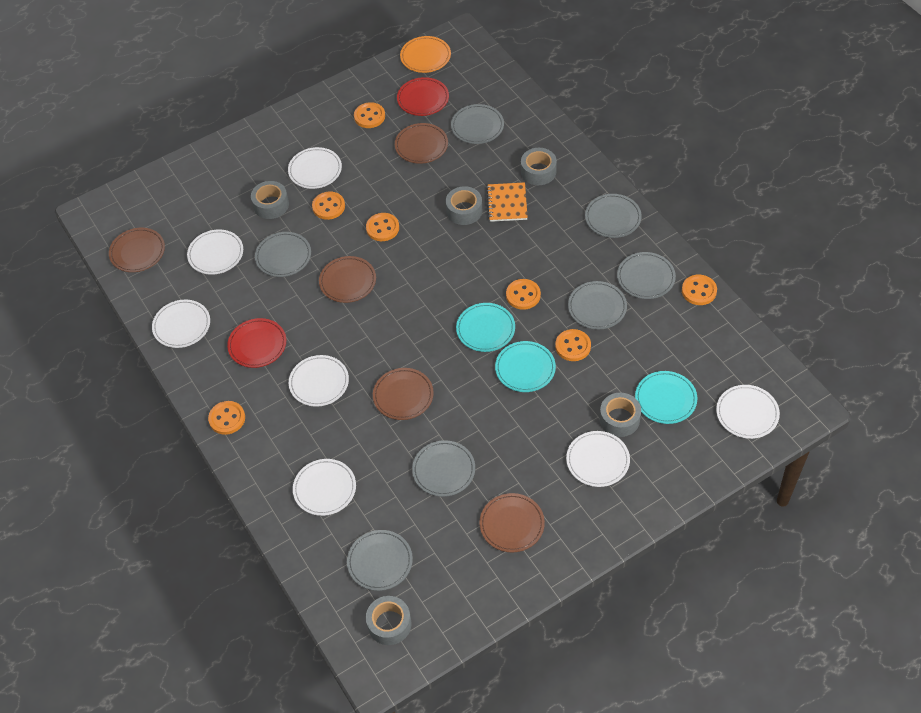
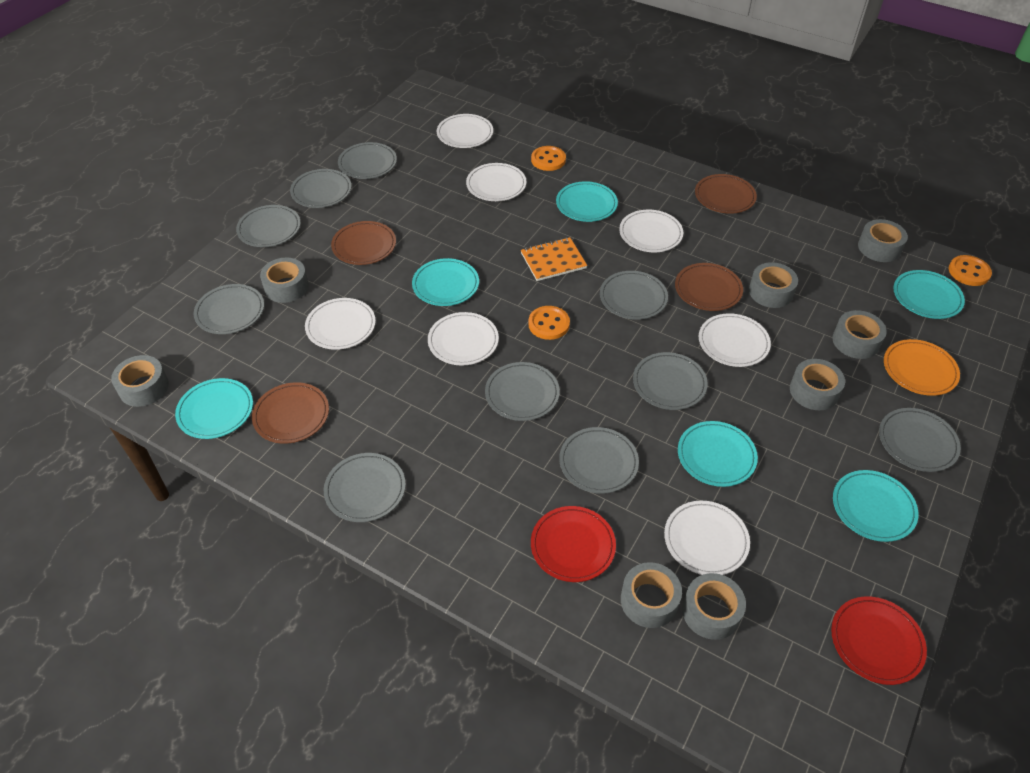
brown plate: 5 -> 4
grey plate: 7 -> 10
grey tape: 5 -> 8
orange button: 7 -> 3
turquoise plate: 3 -> 6

